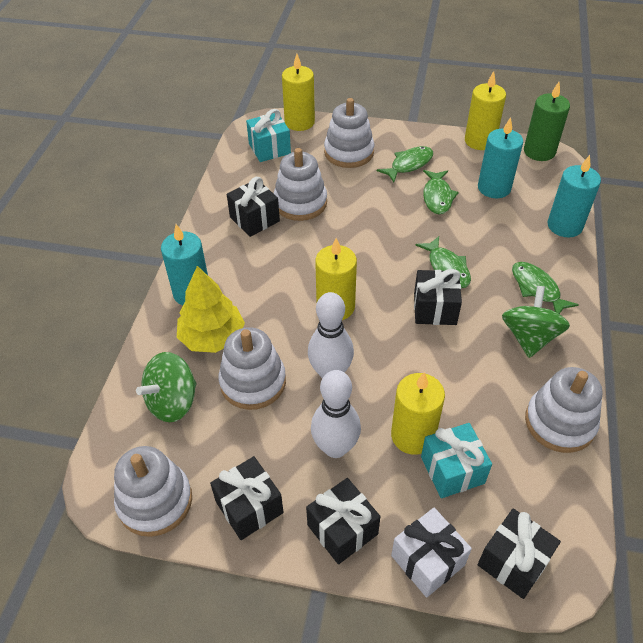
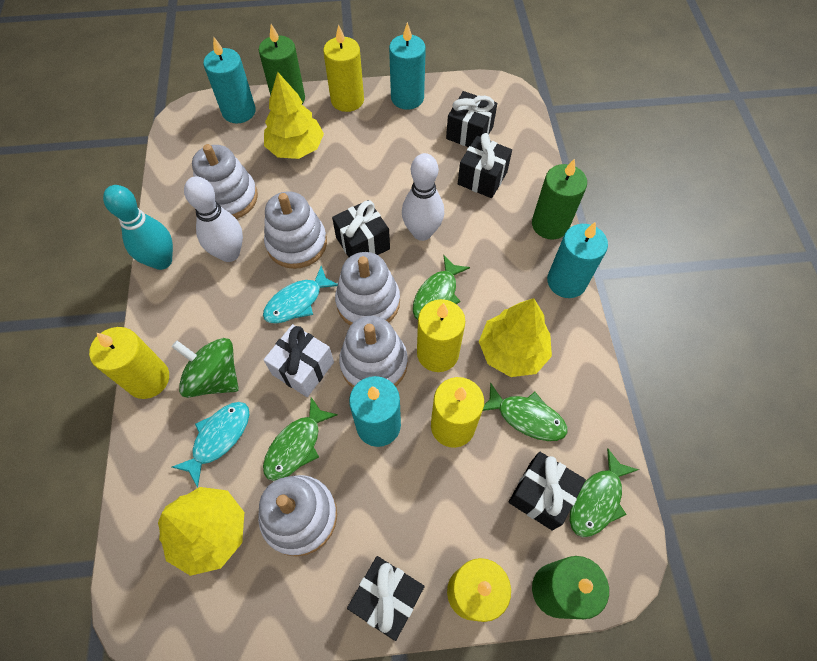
green candle: 1 -> 3
green spinning top: 2 -> 1
turquoise bowling pin: 0 -> 1
turquoise candle: 3 -> 4
turquoise fish: 0 -> 2
turquoise gift: 2 -> 0
yellow candle: 4 -> 5
yellow tree: 1 -> 3

